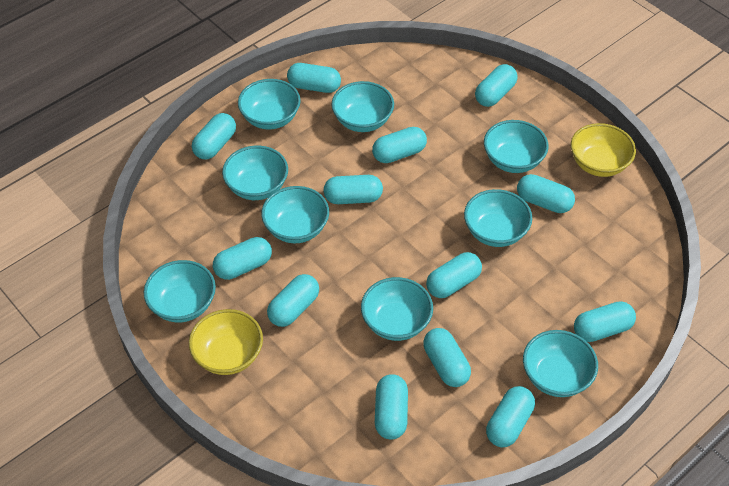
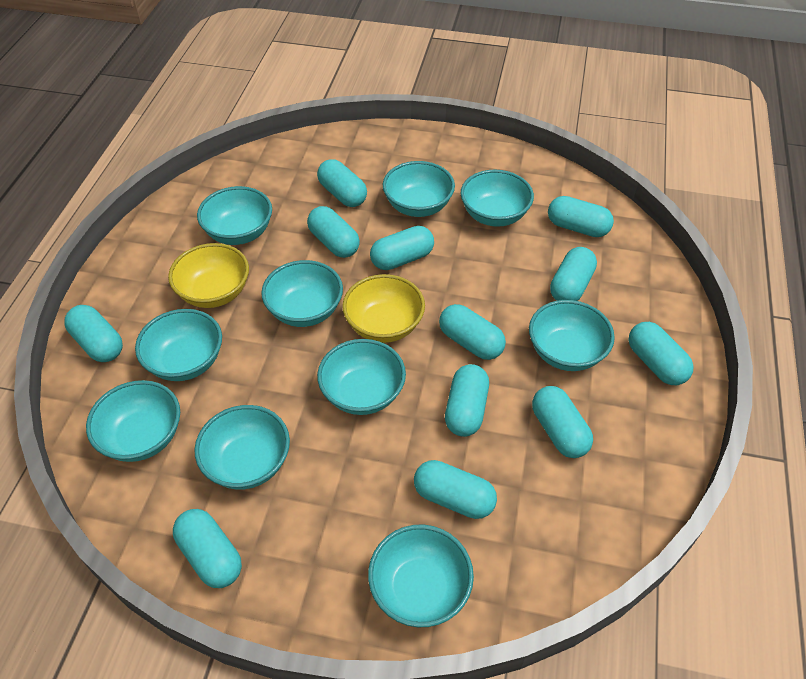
turquoise bowl: 9 -> 10
turquoise capsule: 13 -> 12

